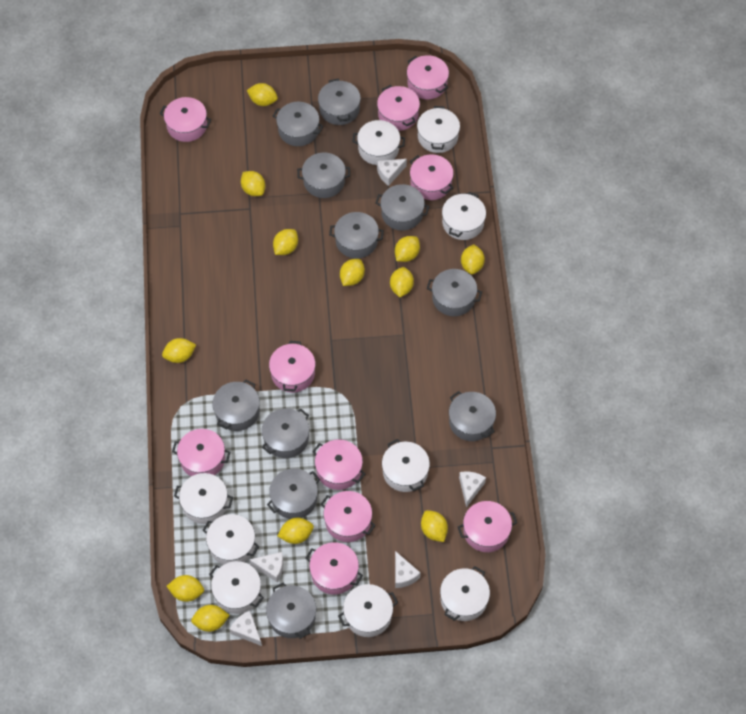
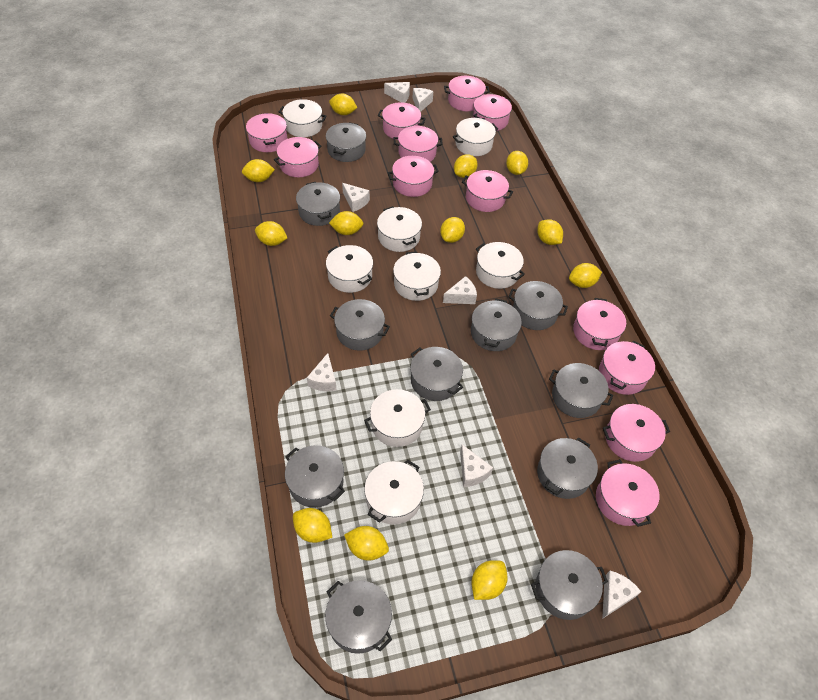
pink pot: 10 -> 12
white cheese: 5 -> 7
white pot: 9 -> 8

